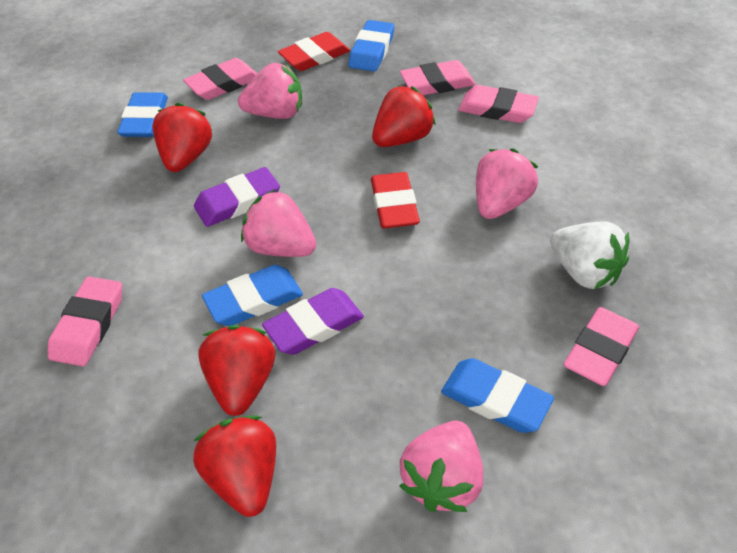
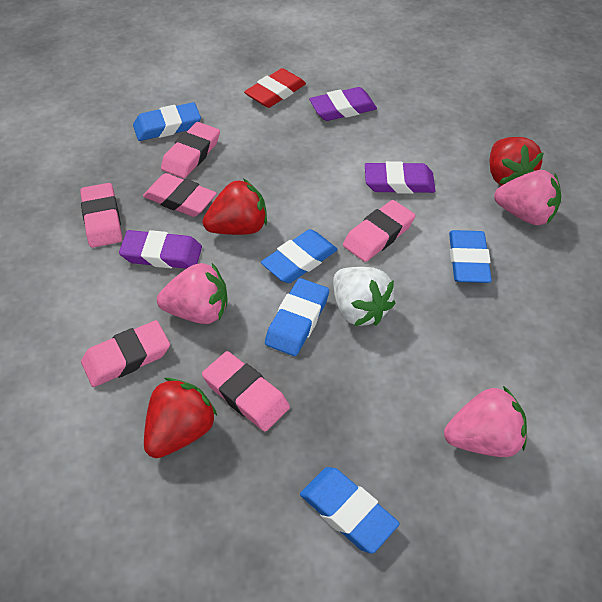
blue eraser: 4 -> 5
pink eraser: 5 -> 6
pink strawberry: 4 -> 3
purple eraser: 2 -> 3
red eraser: 2 -> 1
red strawberry: 4 -> 3

